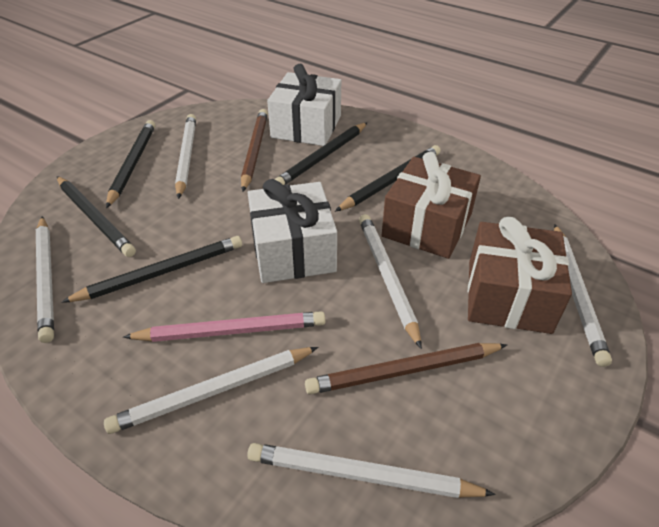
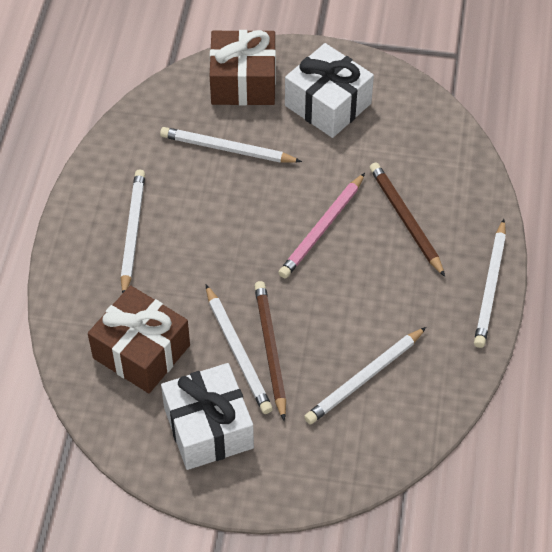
black pencil: 5 -> 0
white pencil: 6 -> 5

